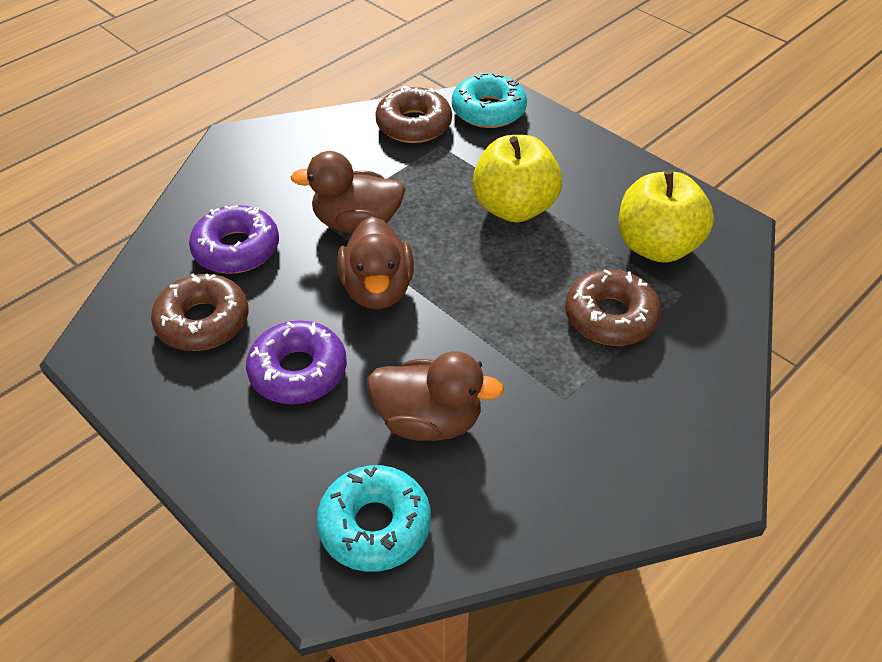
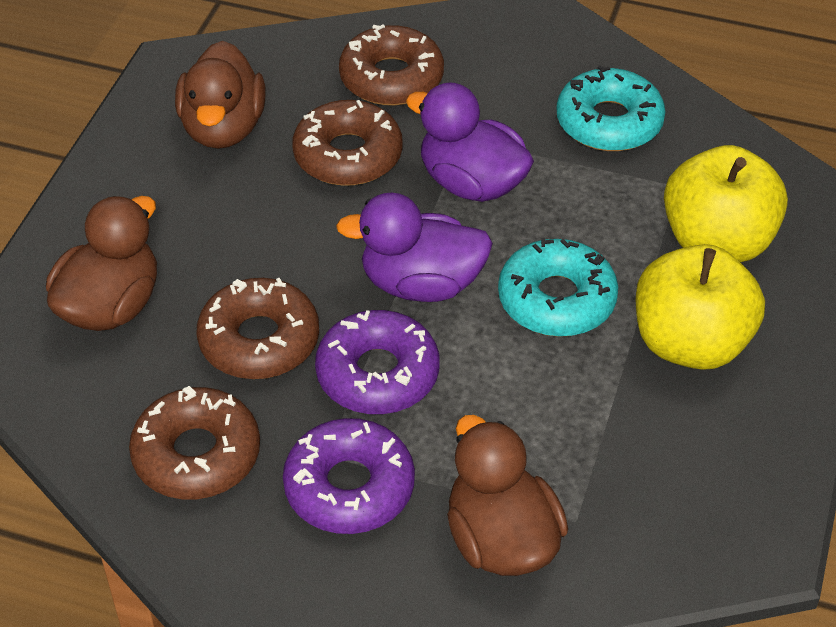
brown donut: 3 -> 4
purple duck: 0 -> 2

